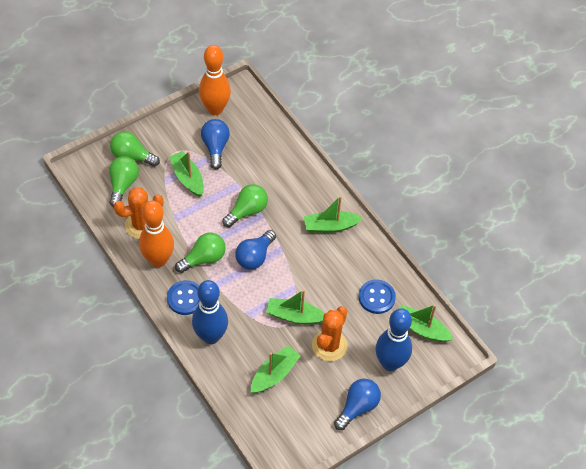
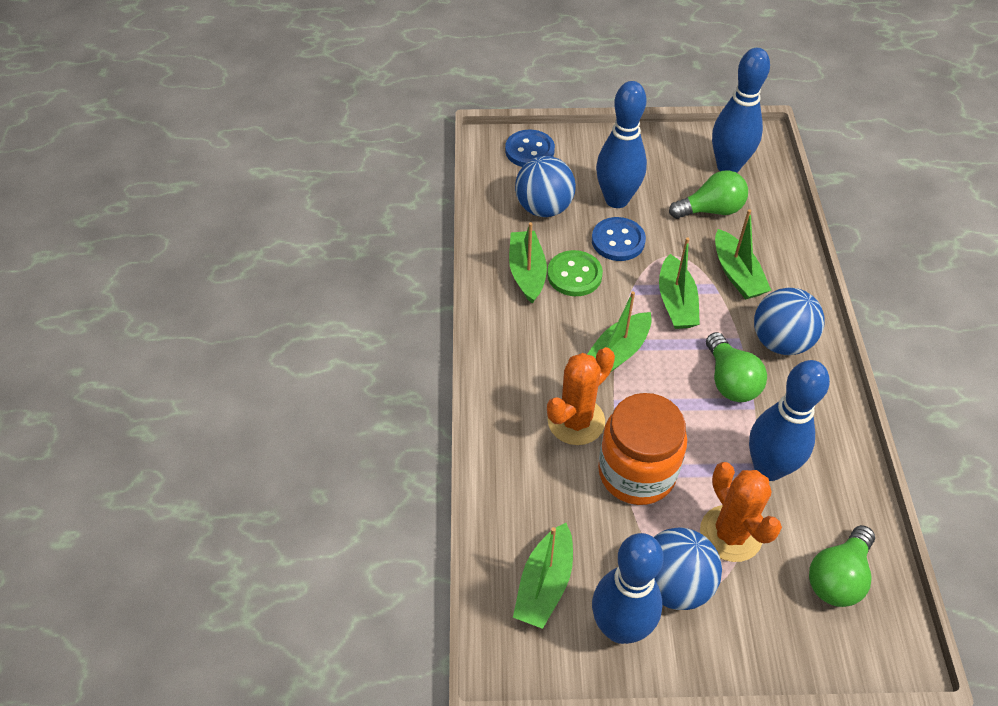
blue ball: 0 -> 3
blue bowling pin: 2 -> 4
blue light bulb: 3 -> 0
green button: 0 -> 1
green light bulb: 4 -> 3
orange bowling pin: 2 -> 0
orange jar: 0 -> 1

